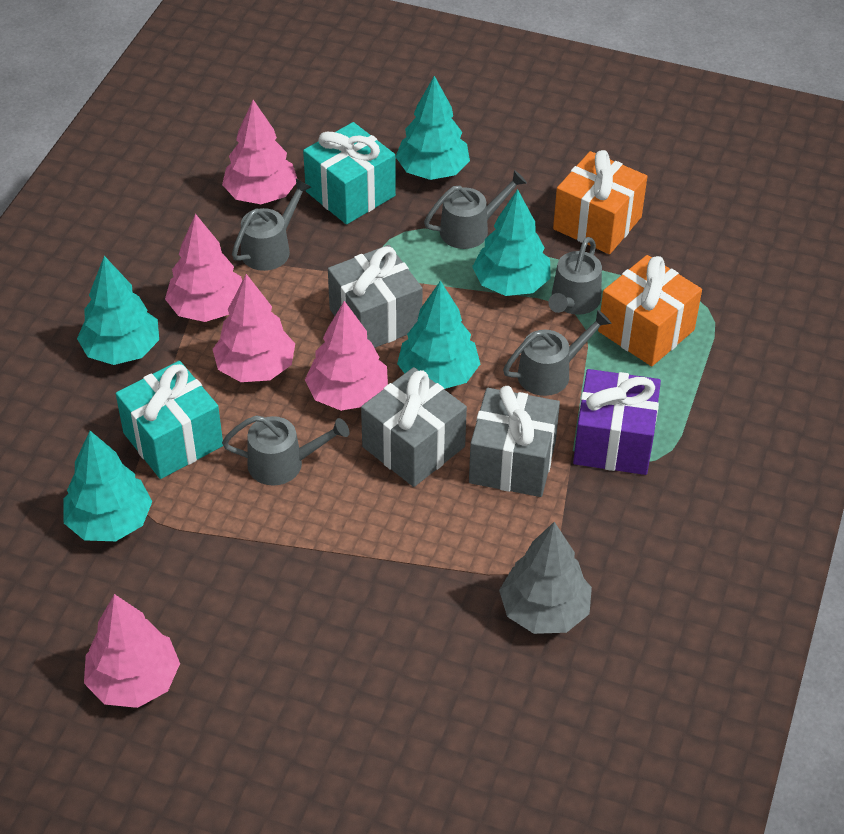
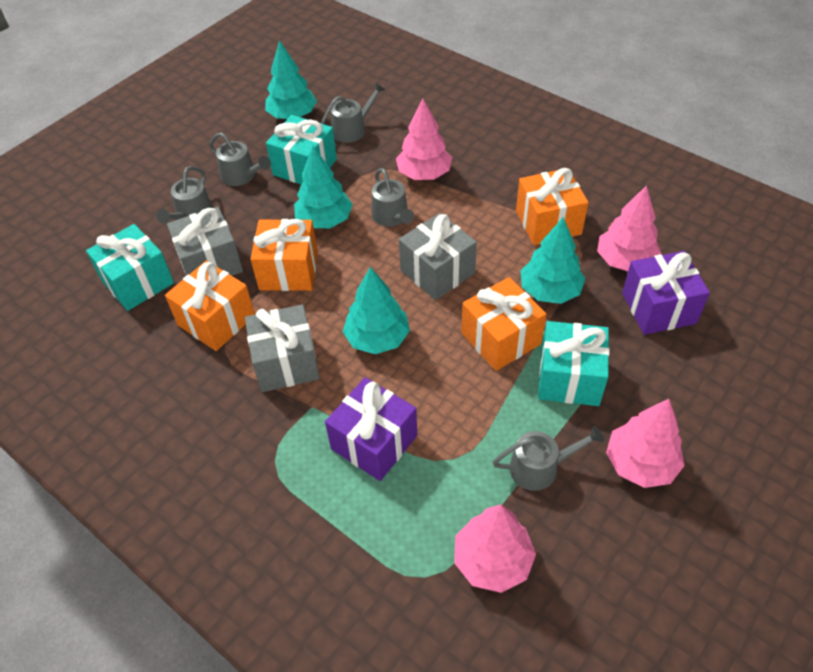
grey tree: 1 -> 0
orange gift: 2 -> 4
pink tree: 5 -> 4
purple gift: 1 -> 2
turquoise gift: 2 -> 3
turquoise tree: 5 -> 4

